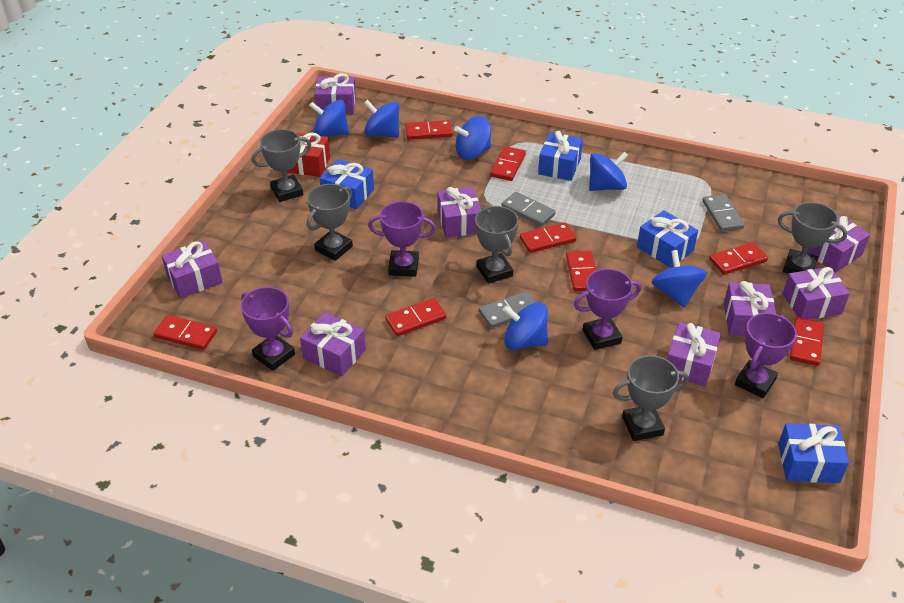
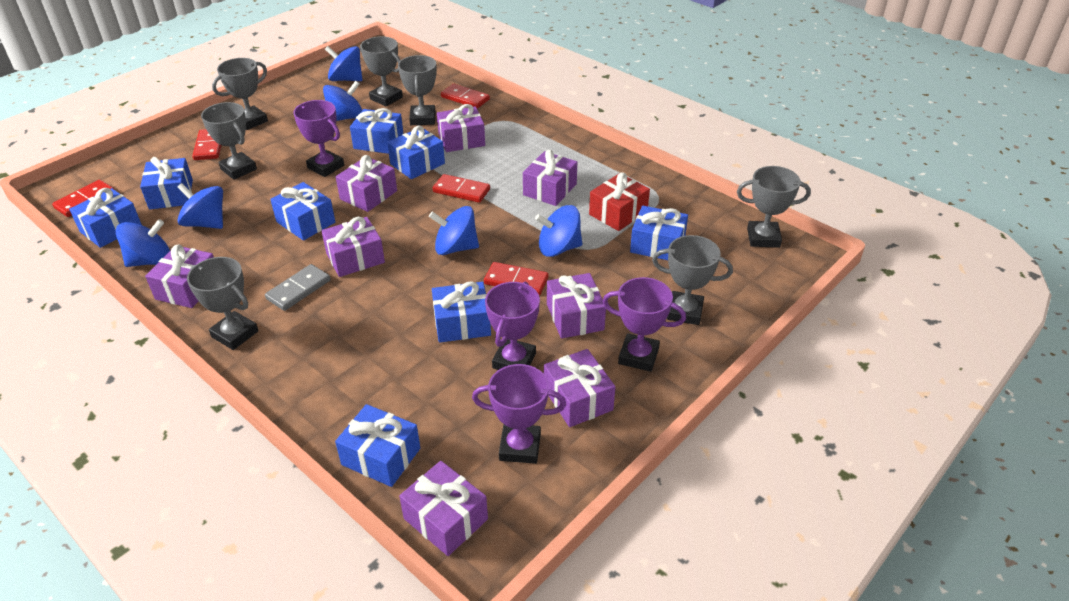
blue gift: 4 -> 8
grey domino: 3 -> 1
grey trophy: 5 -> 7
red domino: 8 -> 5

